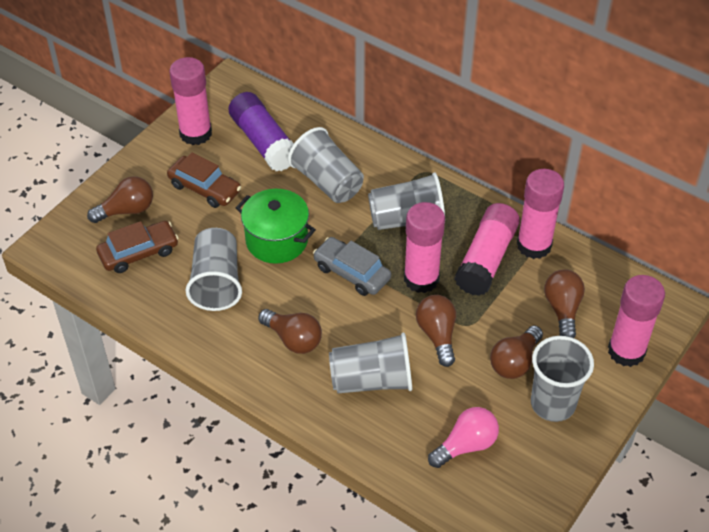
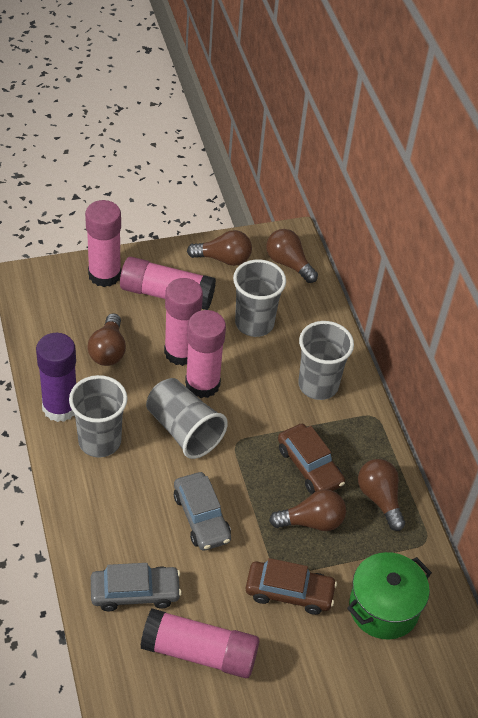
grey car: 1 -> 2
grey cup: 5 -> 4
pink light bulb: 1 -> 0

